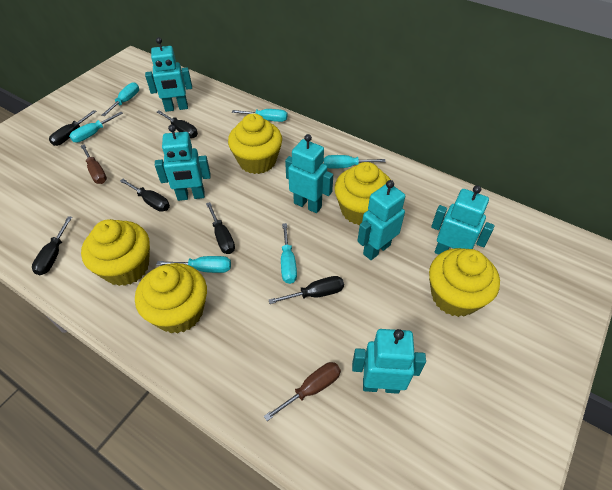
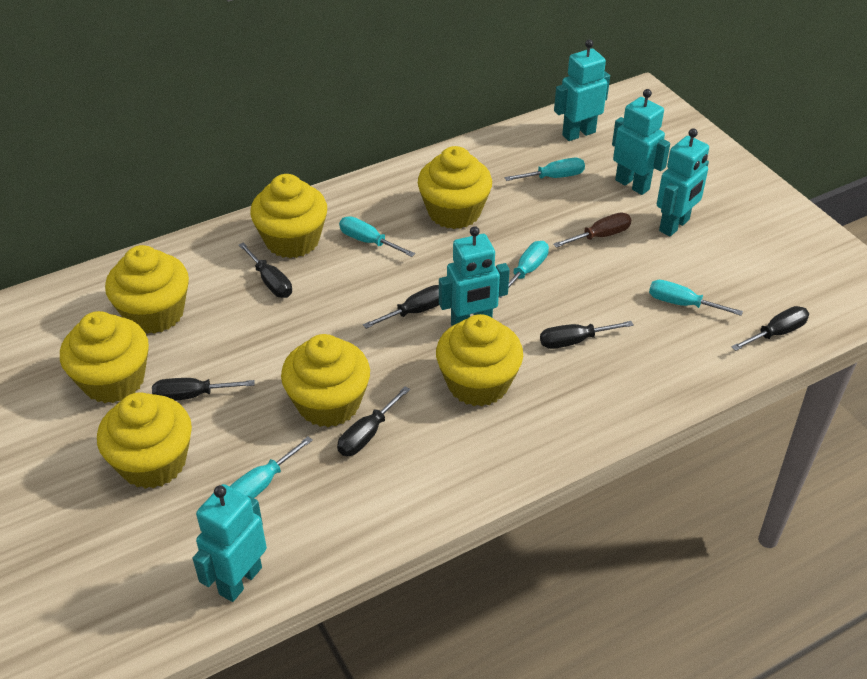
brown screwdriver: 2 -> 1
turquoise robot: 6 -> 5
turquoise screwdriver: 6 -> 5
yellow cupcake: 5 -> 7

